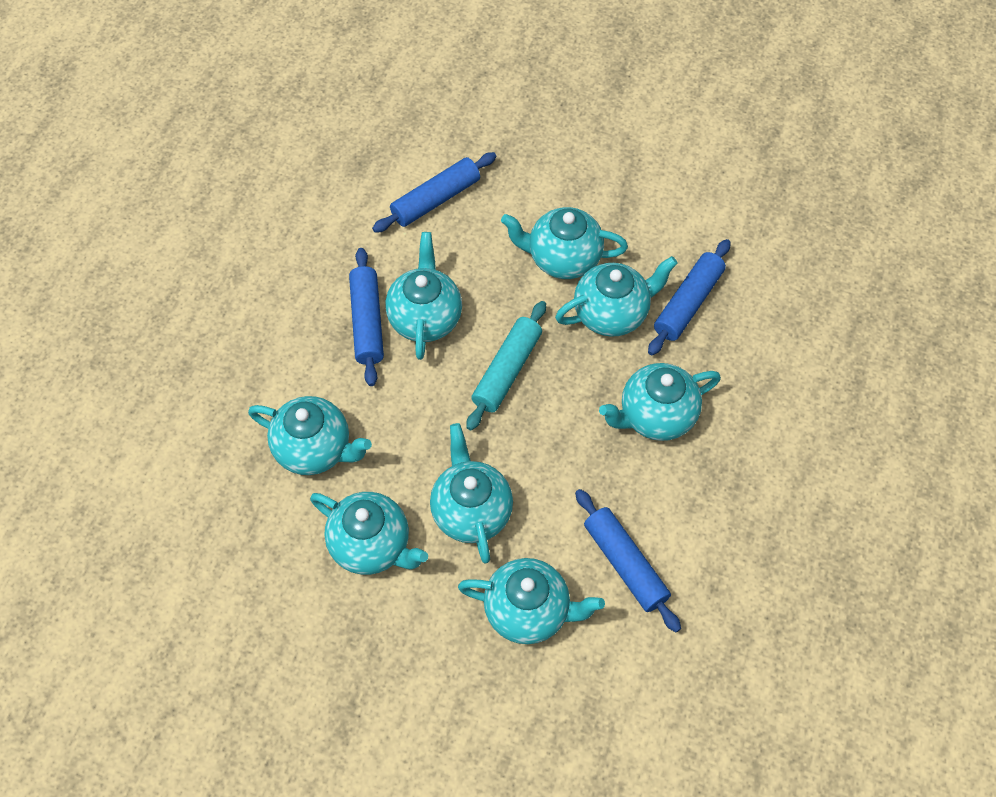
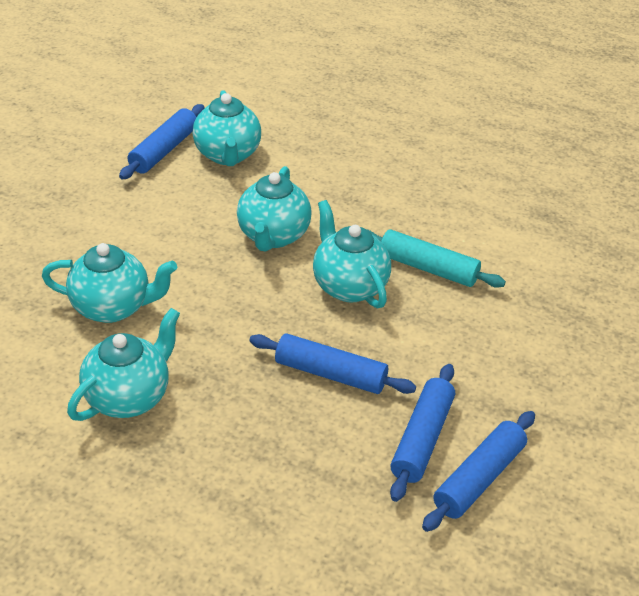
turquoise teapot: 8 -> 5

